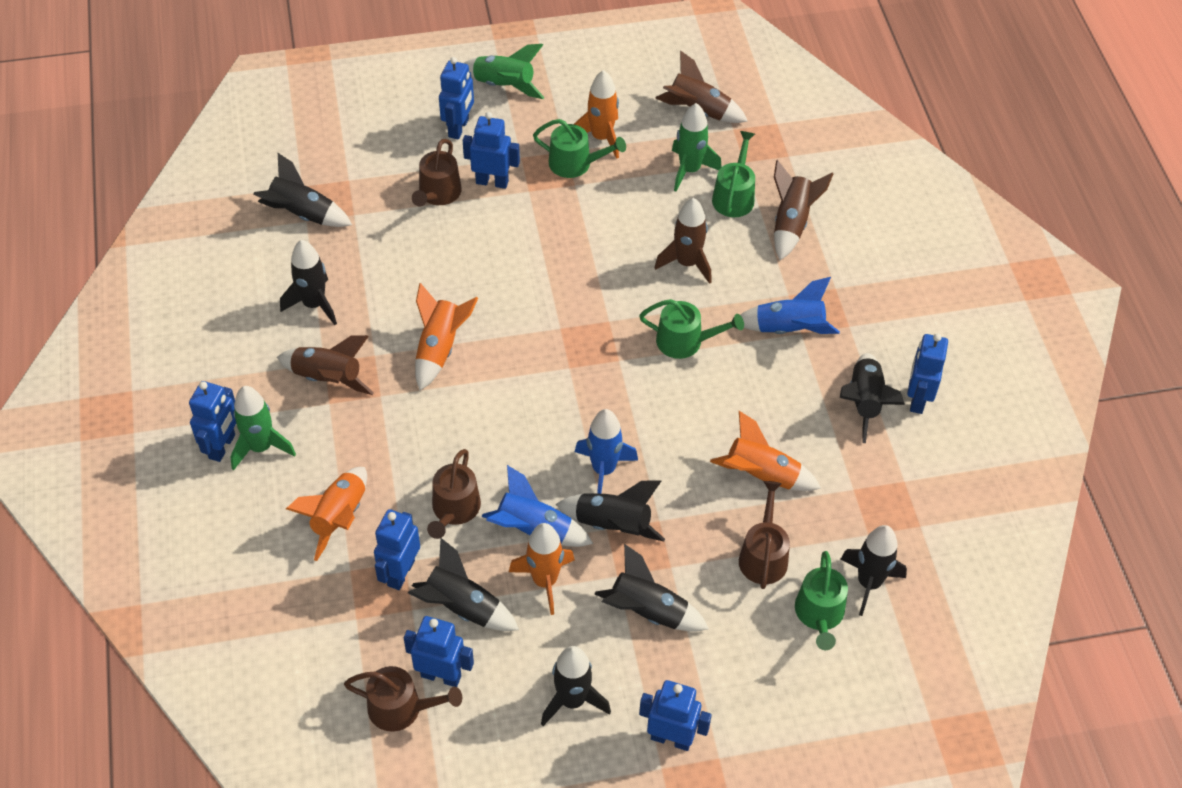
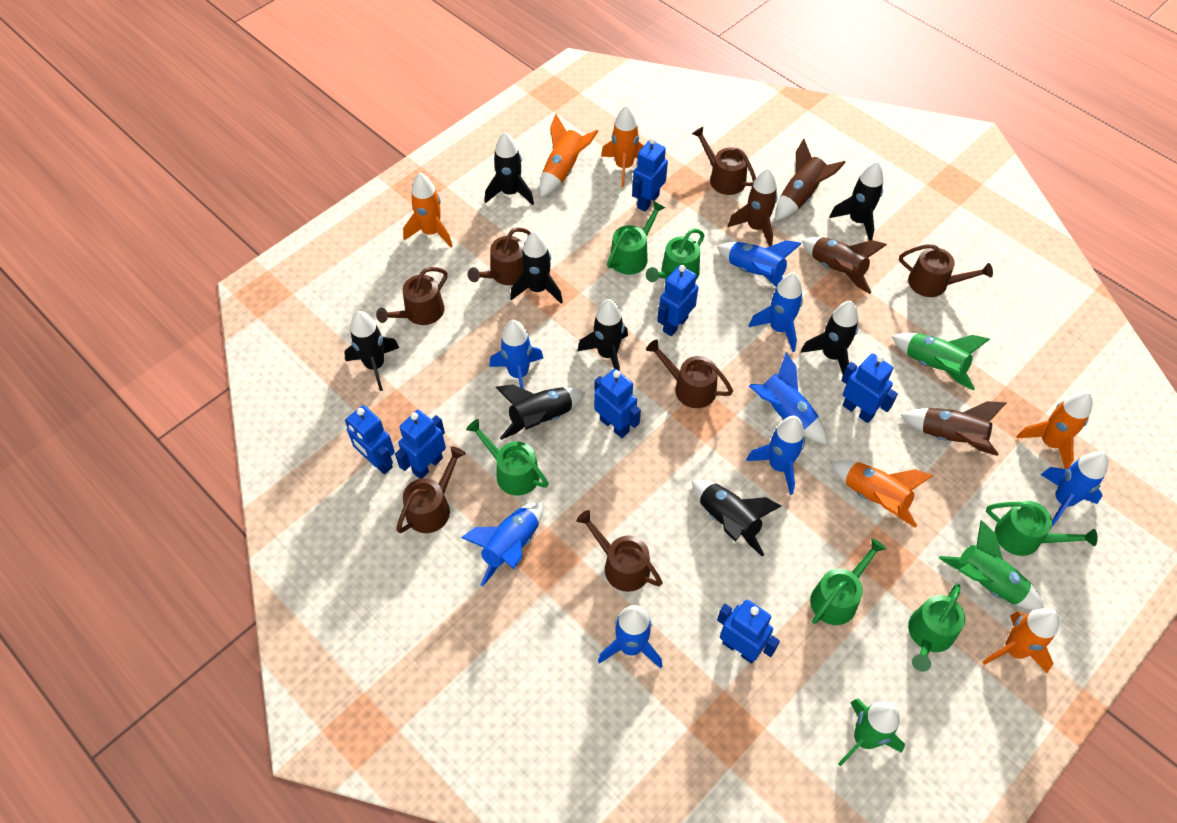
blue rocket: 3 -> 8
brown watering can: 4 -> 7
green watering can: 4 -> 6
orange rocket: 5 -> 6

